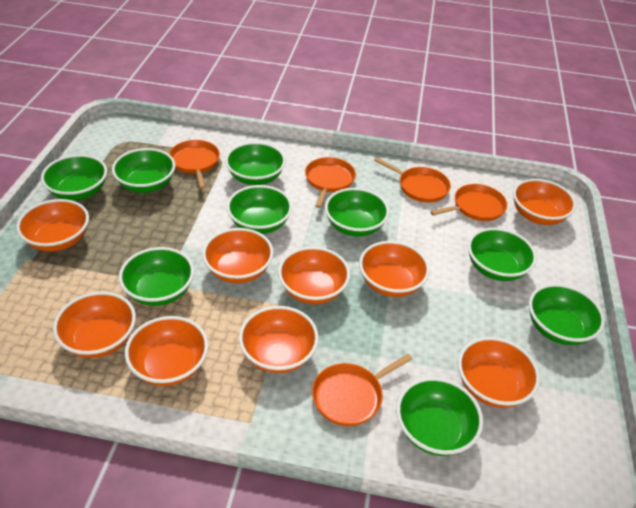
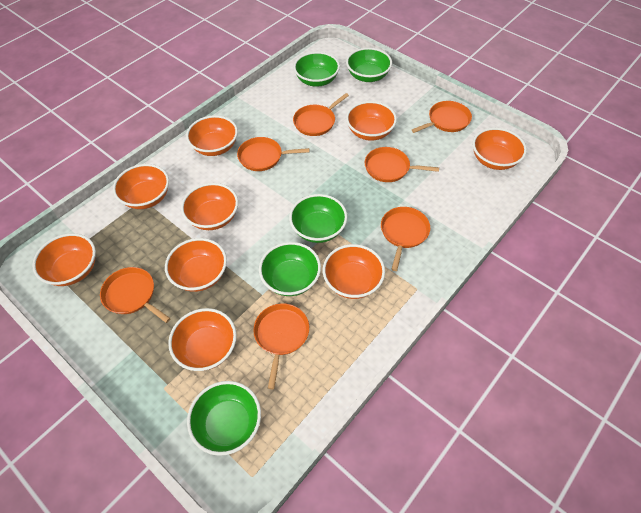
green bowl: 9 -> 5
orange pan: 5 -> 7

